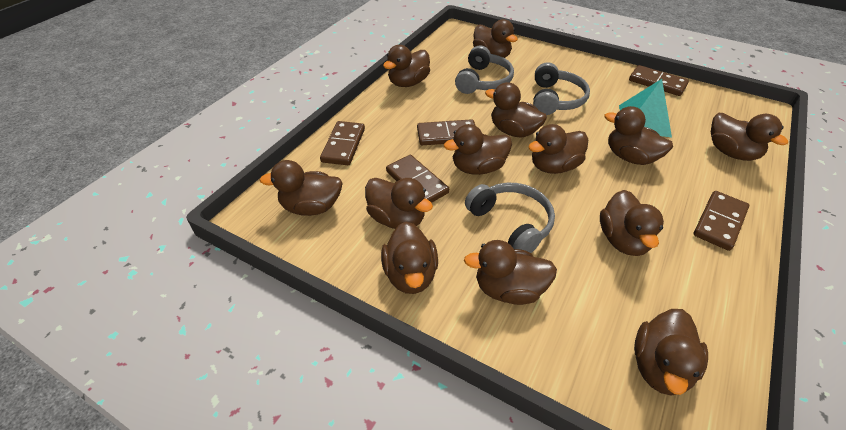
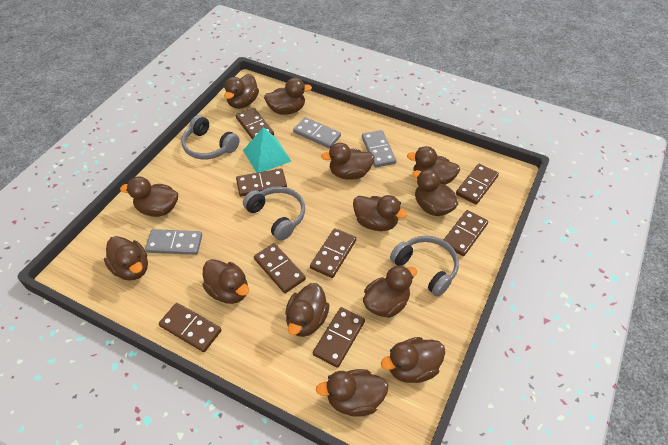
brown domino: 5 -> 8
grey domino: 0 -> 3

